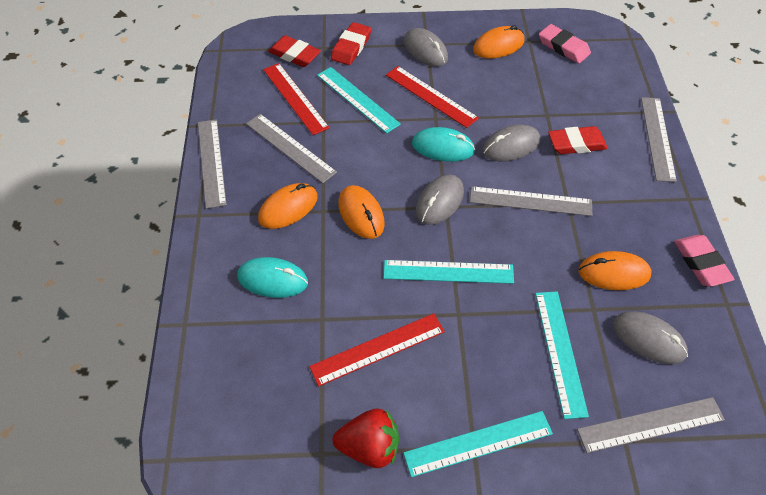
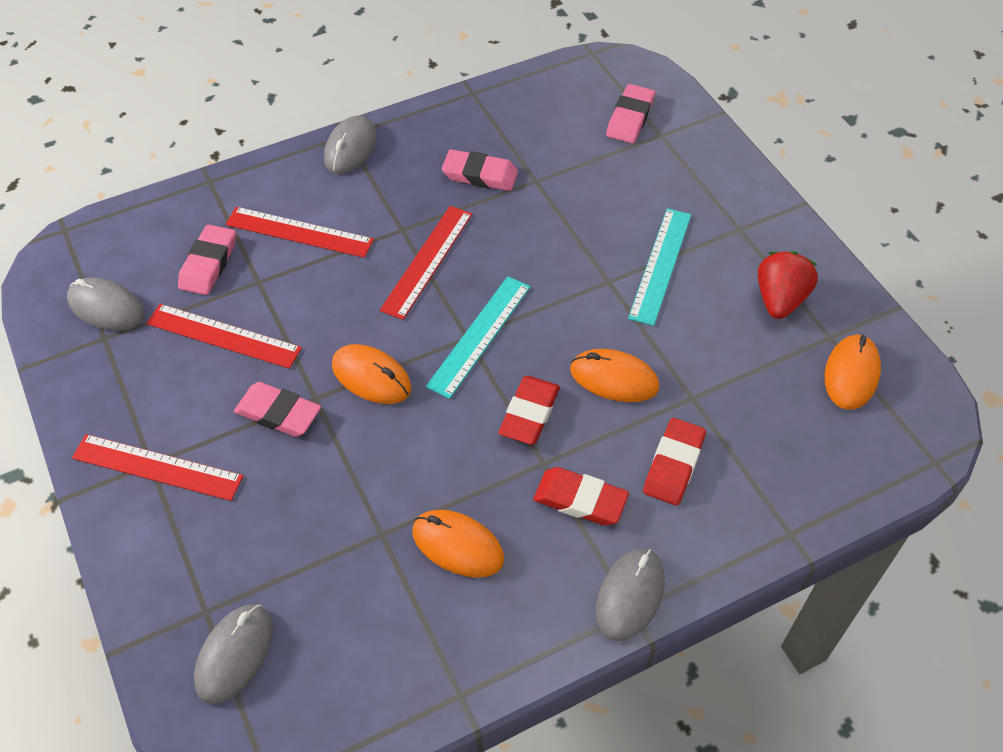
grey ruler: 5 -> 0
pink eraser: 2 -> 4
red ruler: 3 -> 4
turquoise mouse: 2 -> 0
turquoise ruler: 4 -> 2

